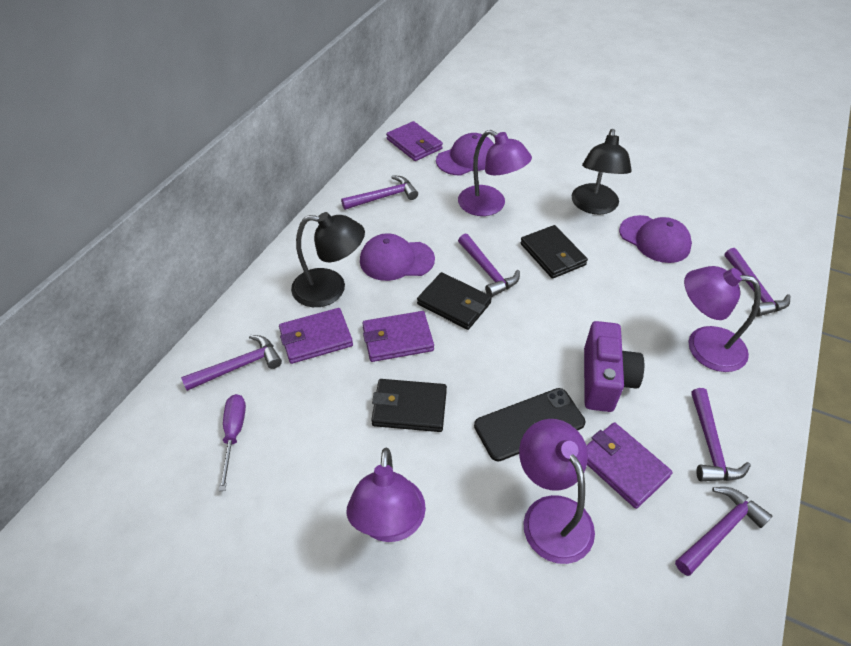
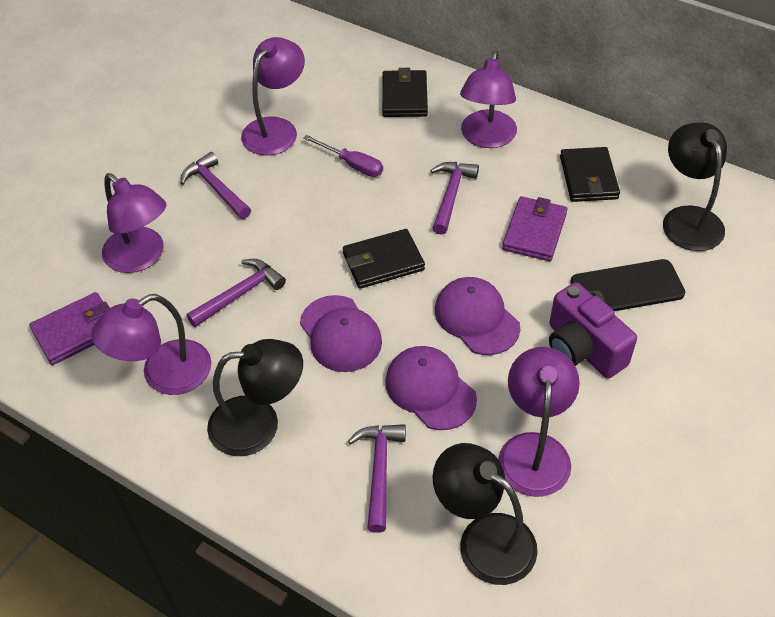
black lamp: 2 -> 3
purple hammer: 6 -> 4
purple lamp: 4 -> 5
purple wallet: 4 -> 2

